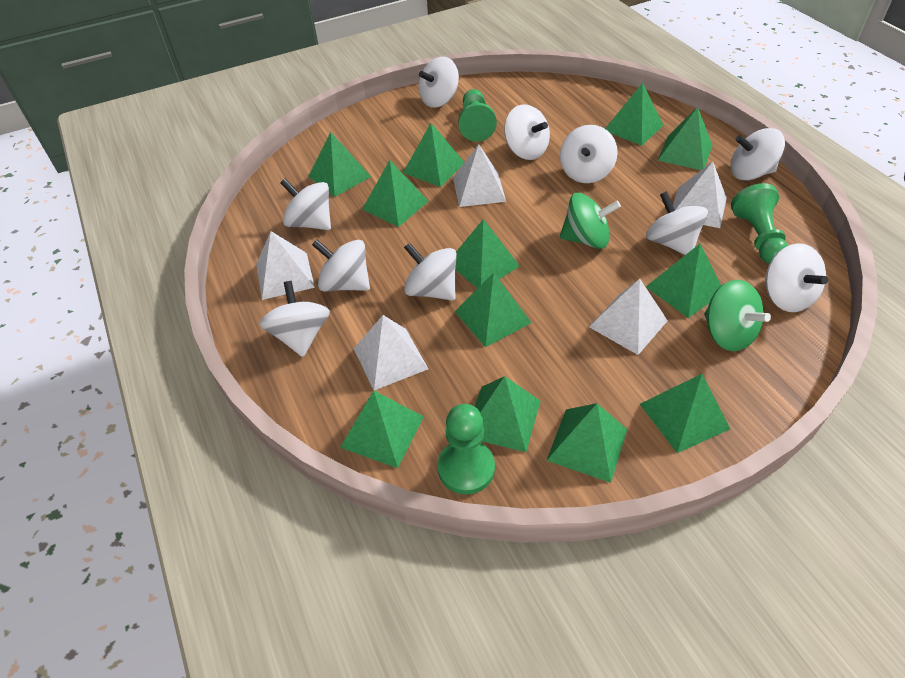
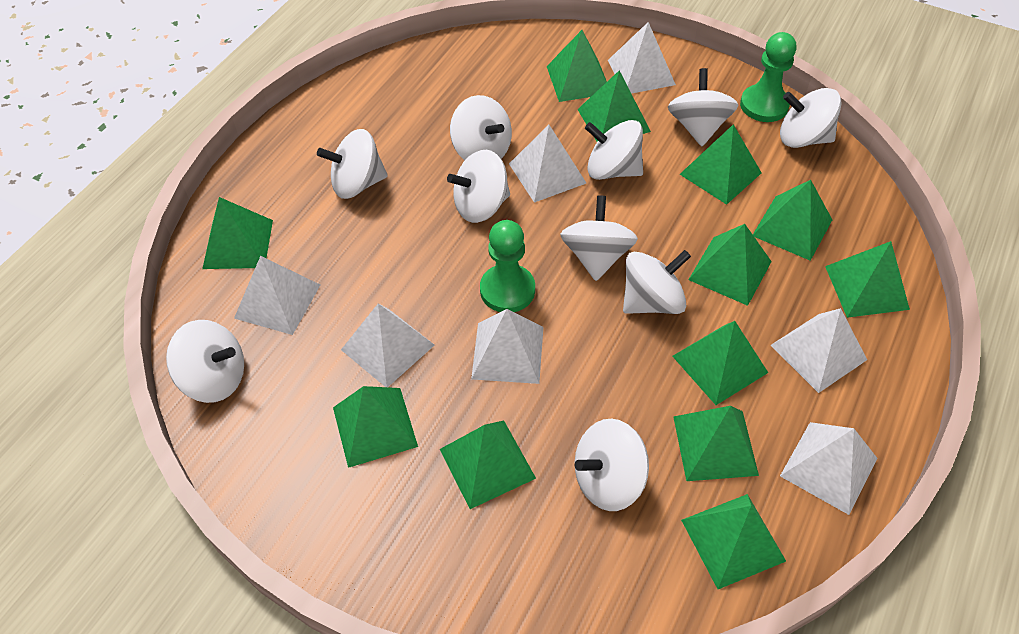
green pawn: 3 -> 2
green spinning top: 2 -> 0
white pyramid: 5 -> 7

